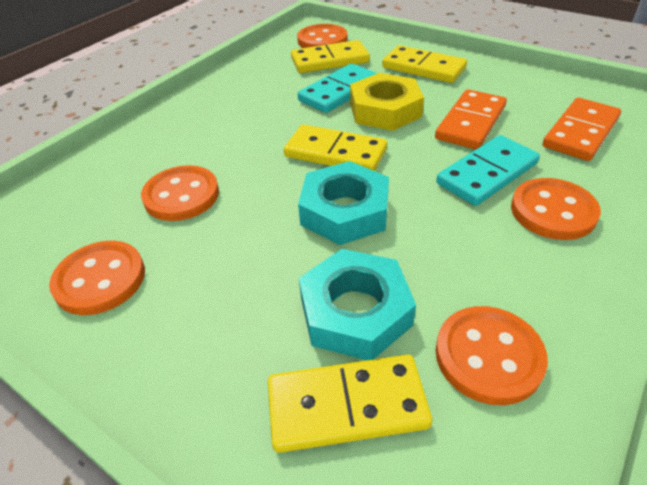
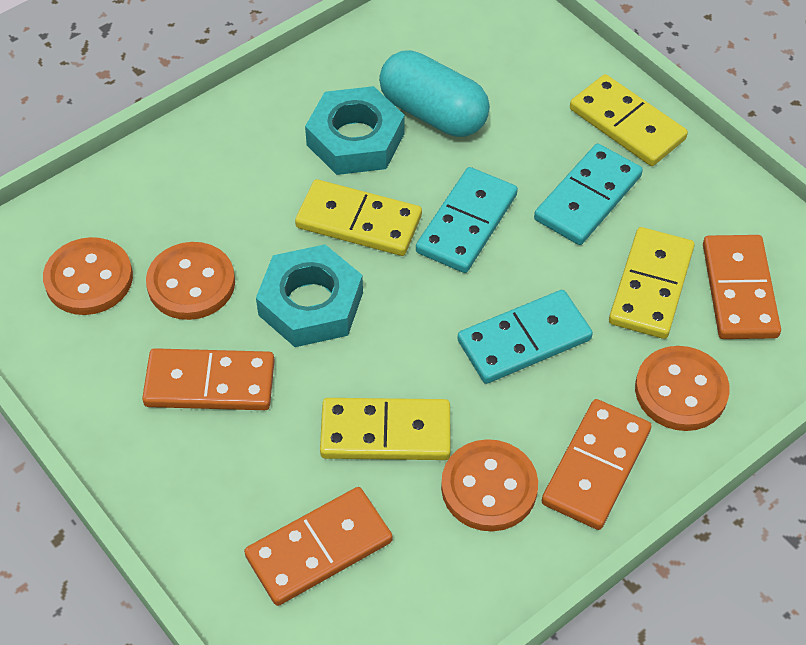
orange button: 5 -> 4
orange domino: 2 -> 4
turquoise capsule: 0 -> 1
turquoise domino: 2 -> 3
yellow nut: 1 -> 0

